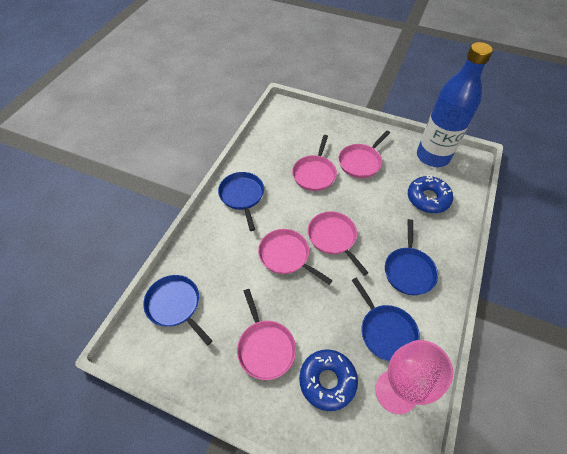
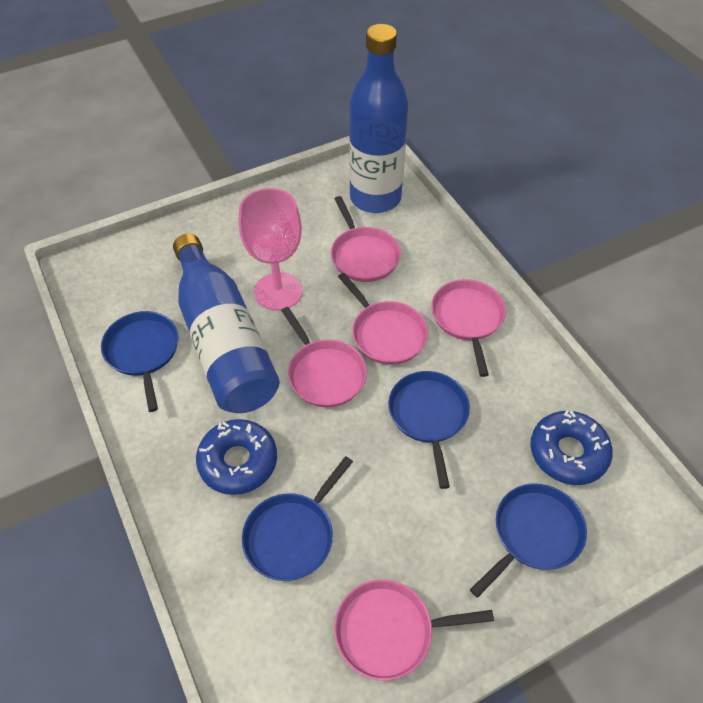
blue bottle: 1 -> 2

